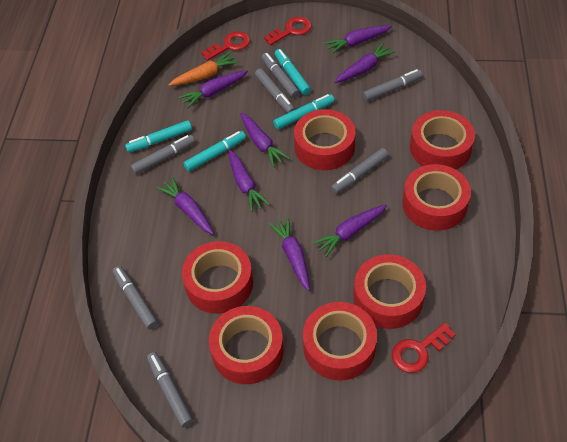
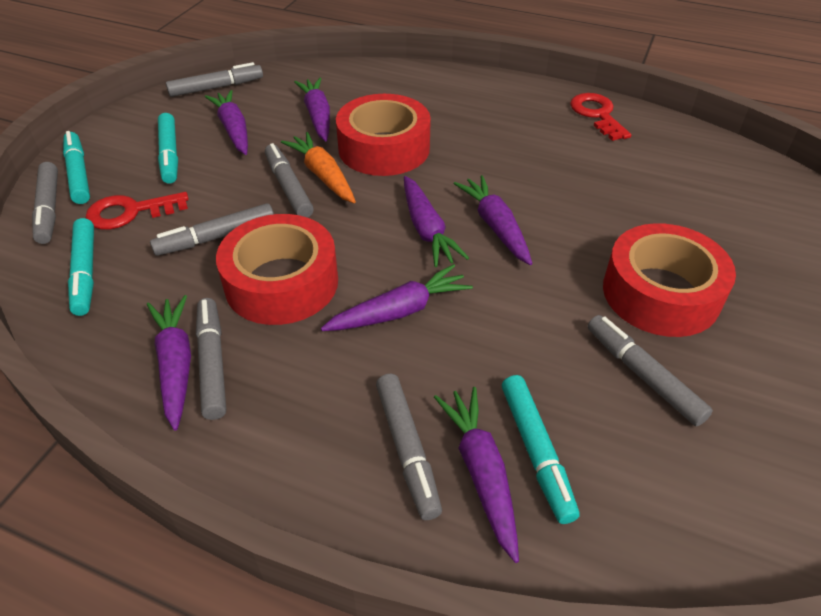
purple carrot: 8 -> 7
red key: 3 -> 2
red tape: 7 -> 3

